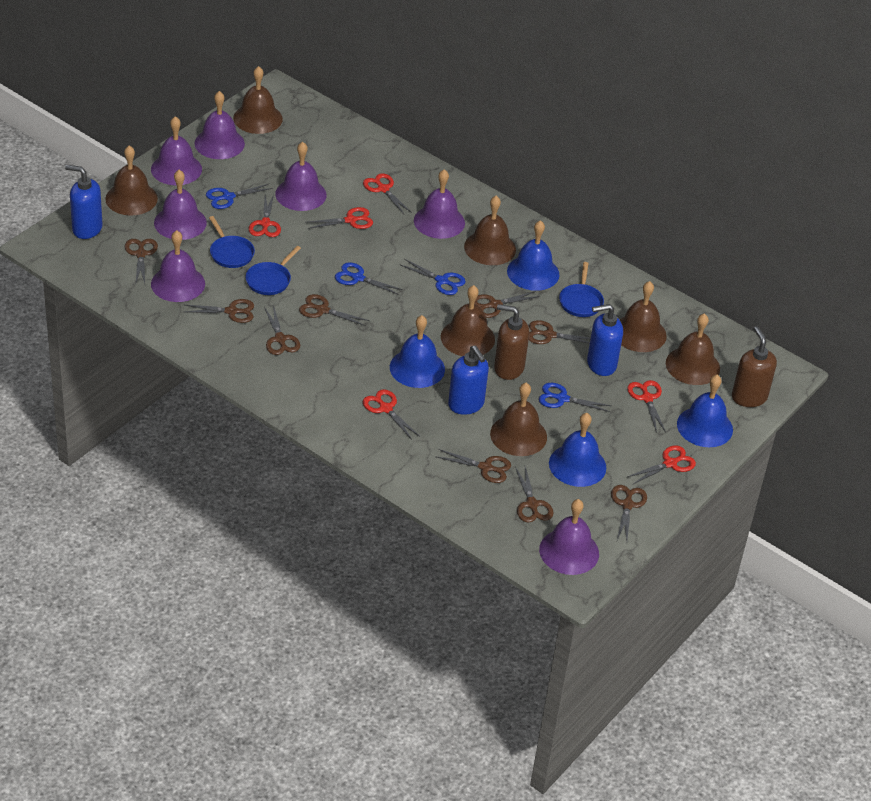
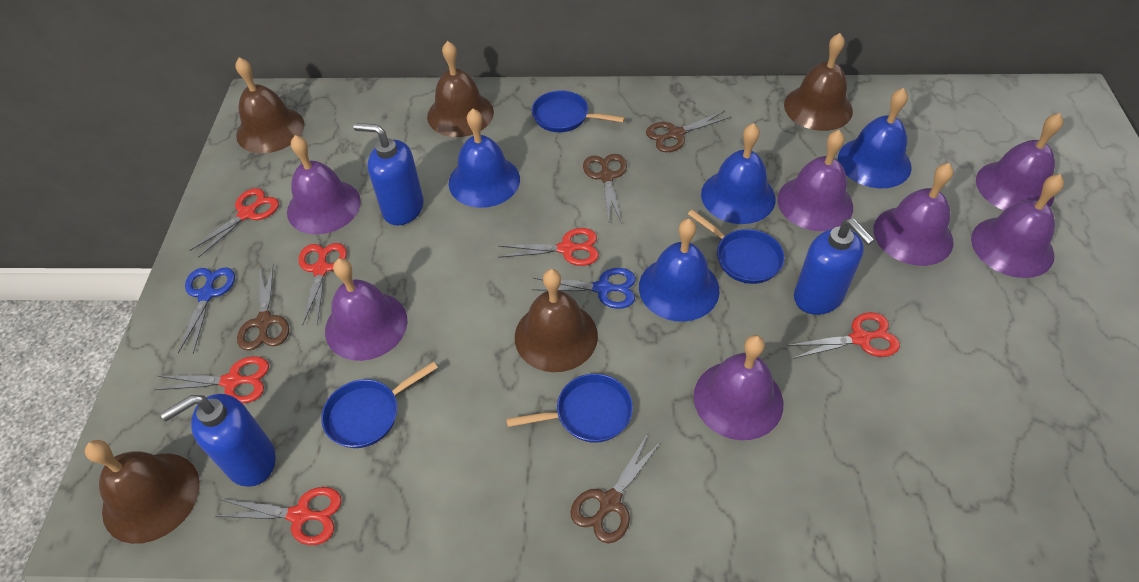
blue pan: 3 -> 4
blue scissors: 4 -> 2
brown bell: 7 -> 5
brown scissors: 9 -> 4
brown soap dispenser: 2 -> 0

